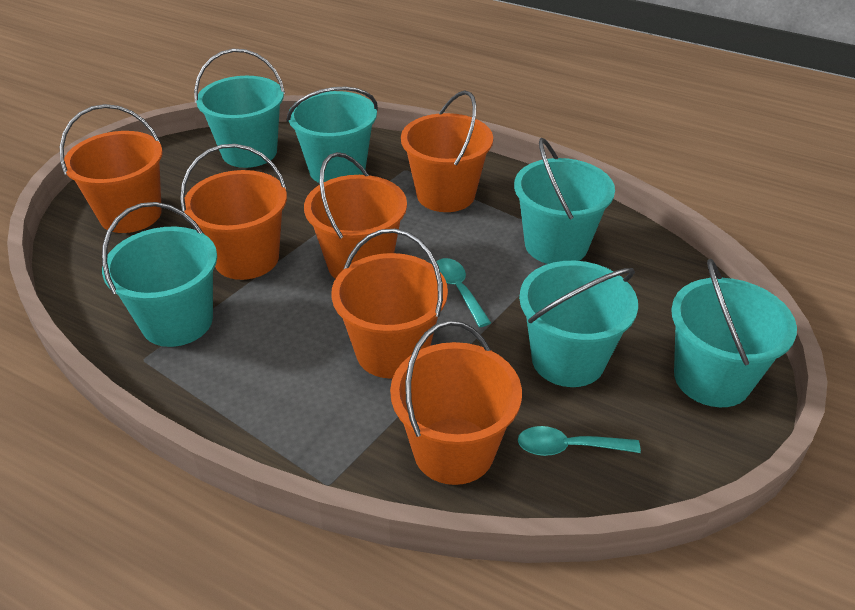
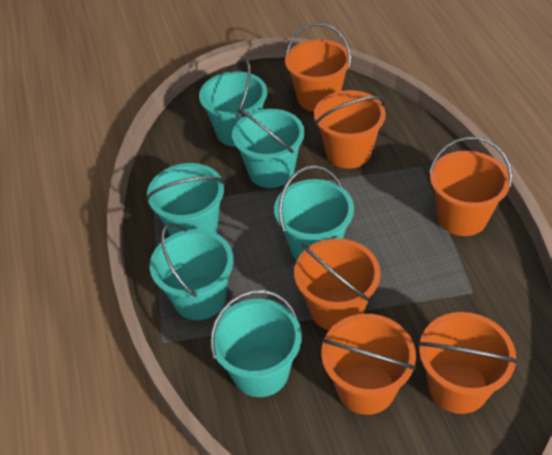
turquoise spoon: 2 -> 0

